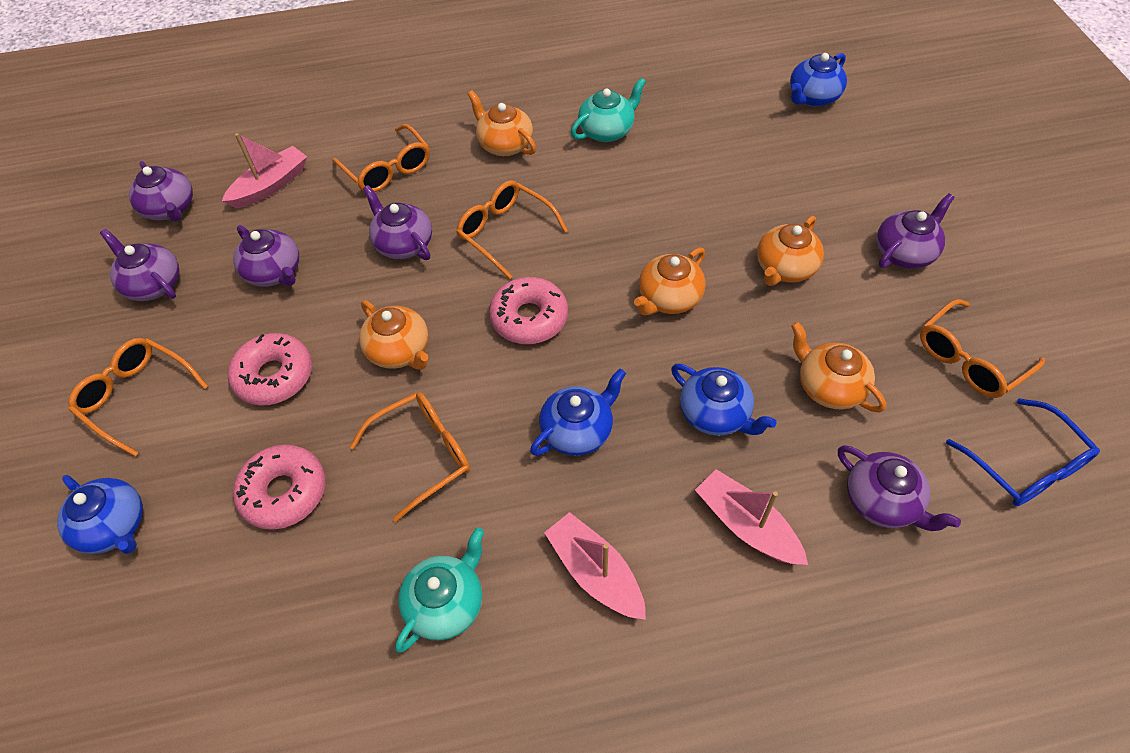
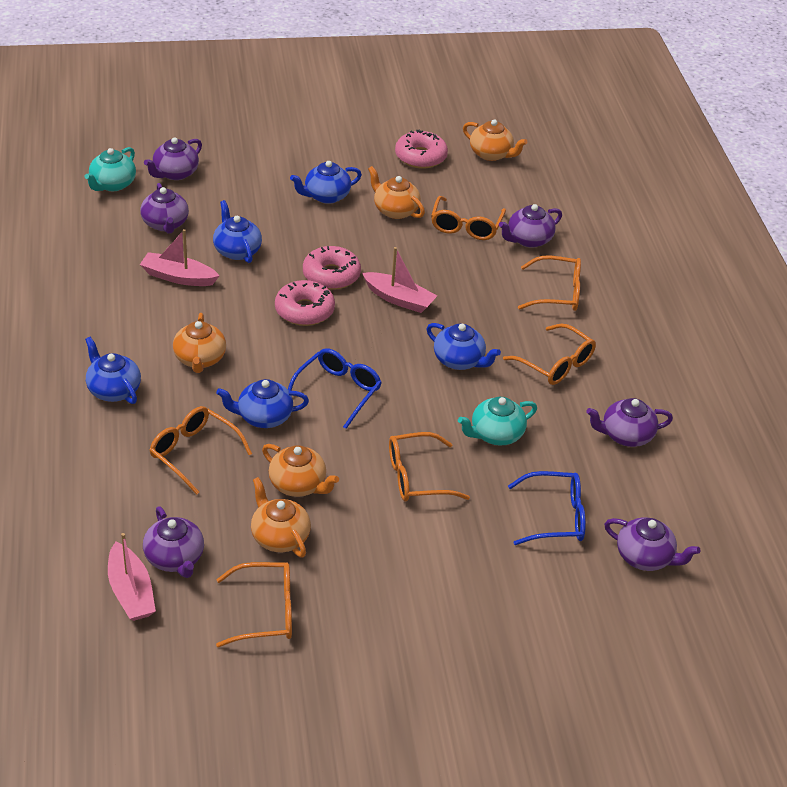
blue glasses: 1 -> 2
blue teapot: 4 -> 5
orange glasses: 5 -> 6

